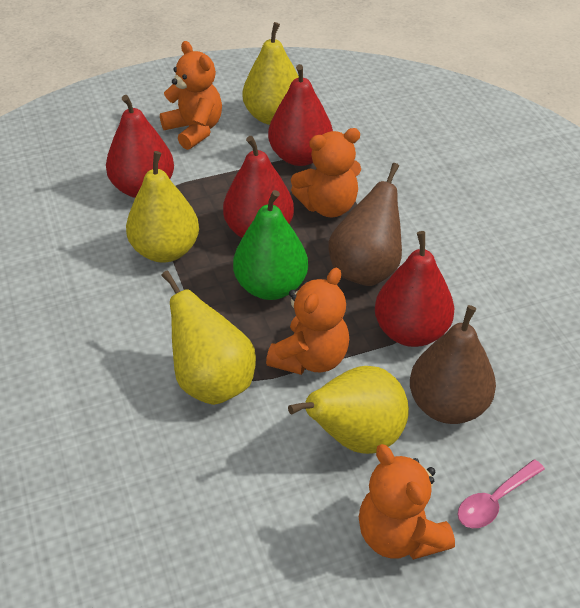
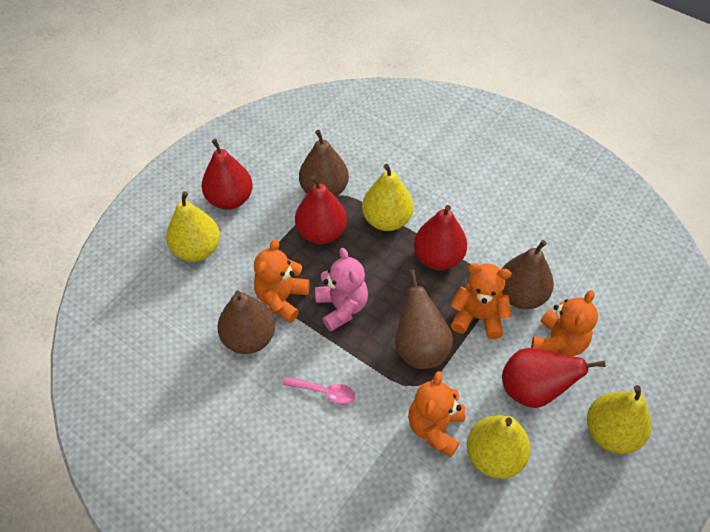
brown pear: 2 -> 4
green pear: 1 -> 0
pink teddy bear: 0 -> 1

